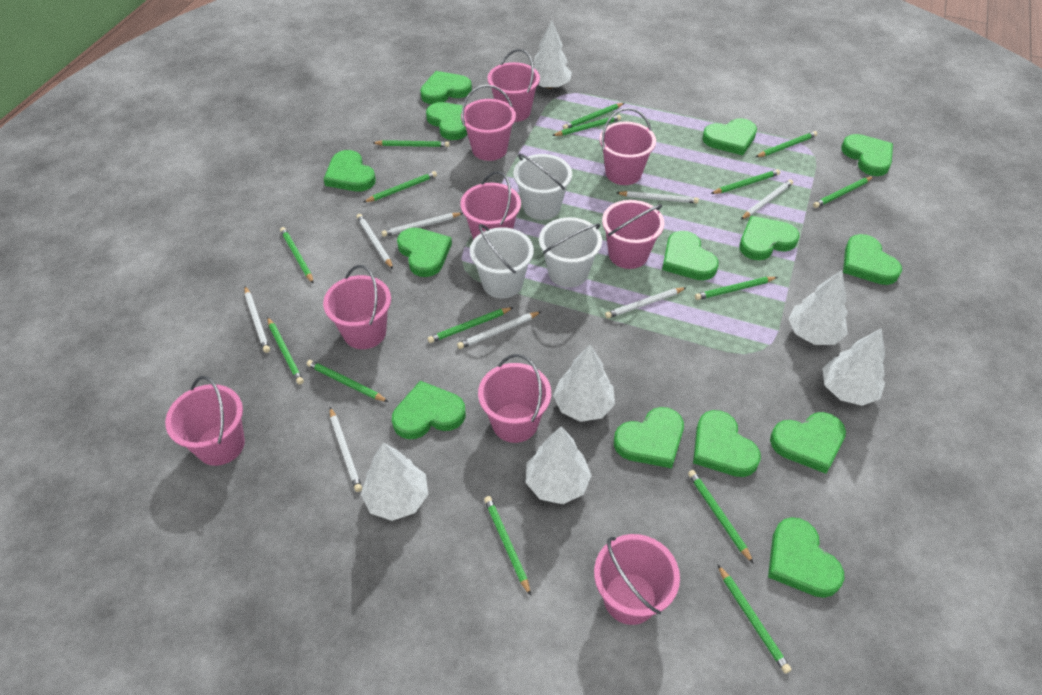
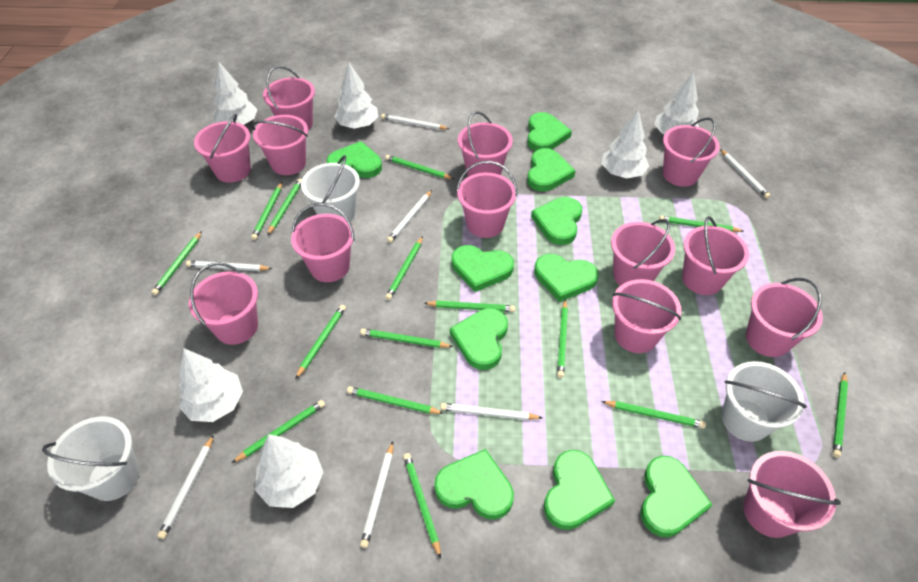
green heart: 14 -> 10
pink bucket: 9 -> 13
white pencil: 8 -> 7

